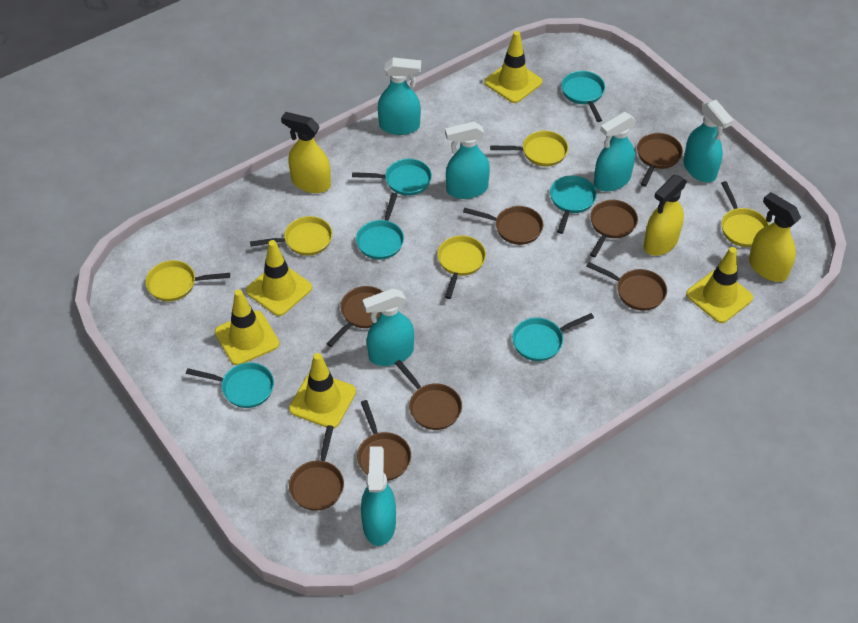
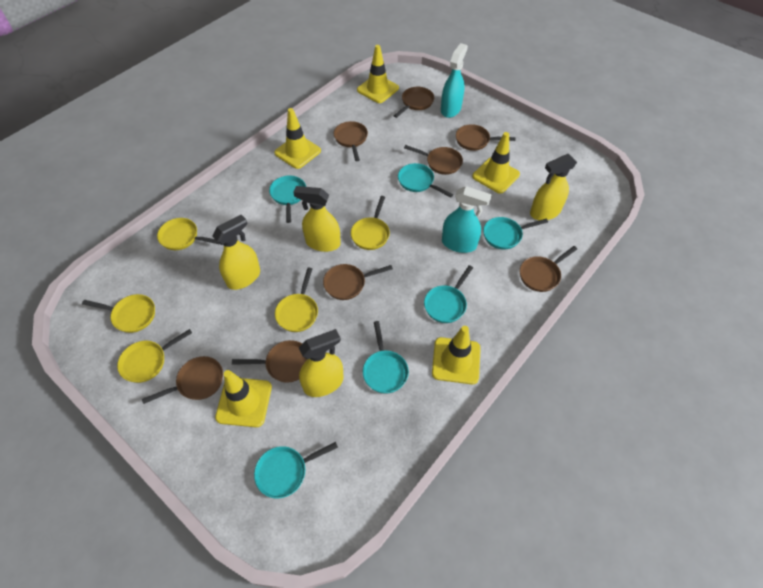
turquoise spray bottle: 6 -> 2
yellow spray bottle: 3 -> 4

